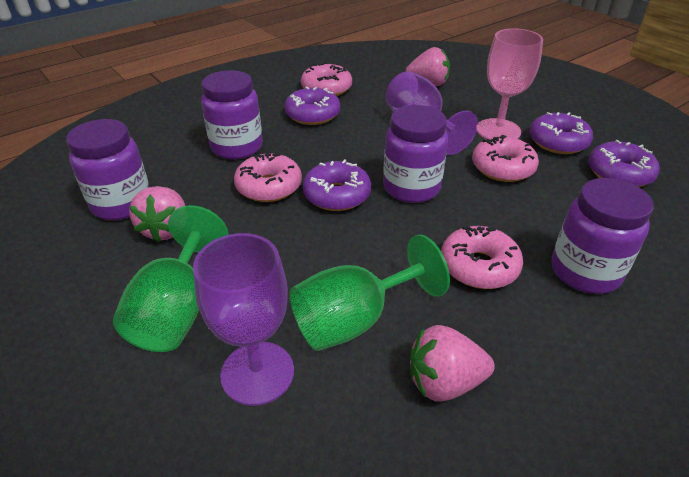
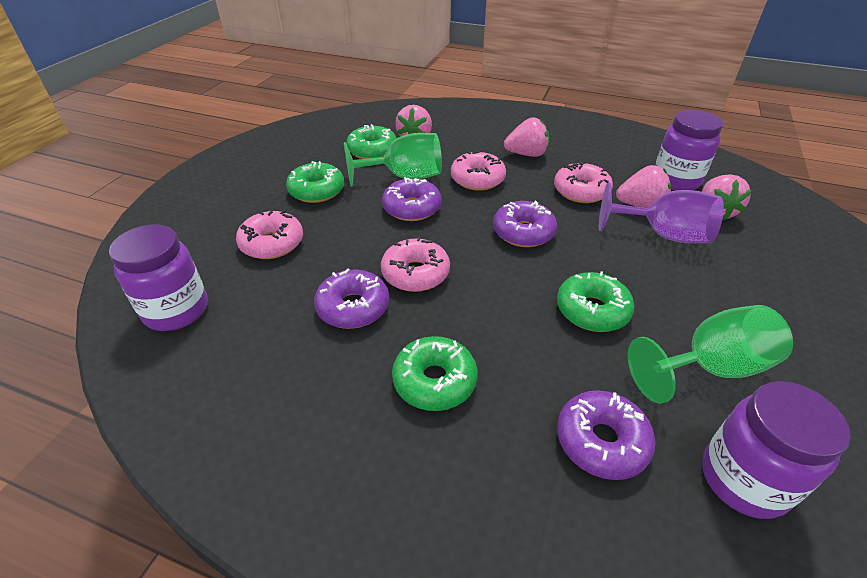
green donut: 0 -> 4
pink goblet: 1 -> 0
pink strawberry: 3 -> 4
purple goblet: 2 -> 1
purple jar: 4 -> 3

